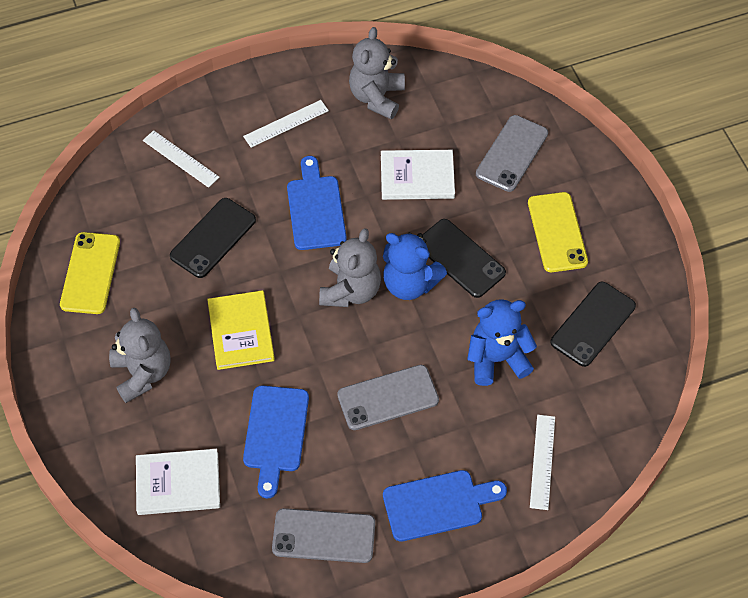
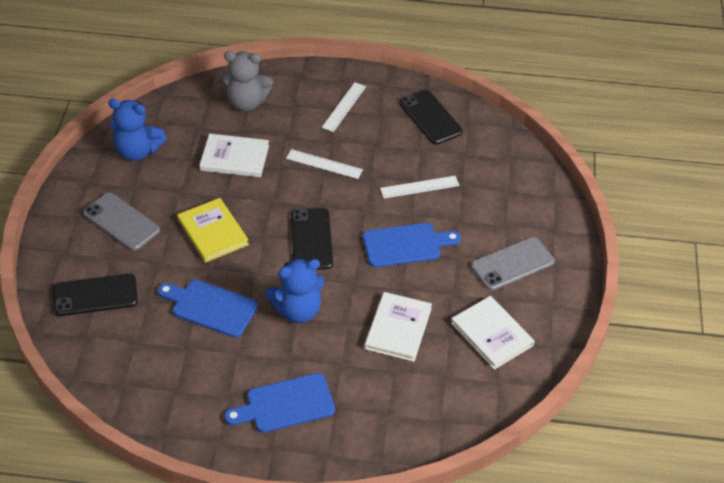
grey phone: 3 -> 2
grey teddy bear: 3 -> 1
white book: 2 -> 3
yellow phone: 2 -> 0

